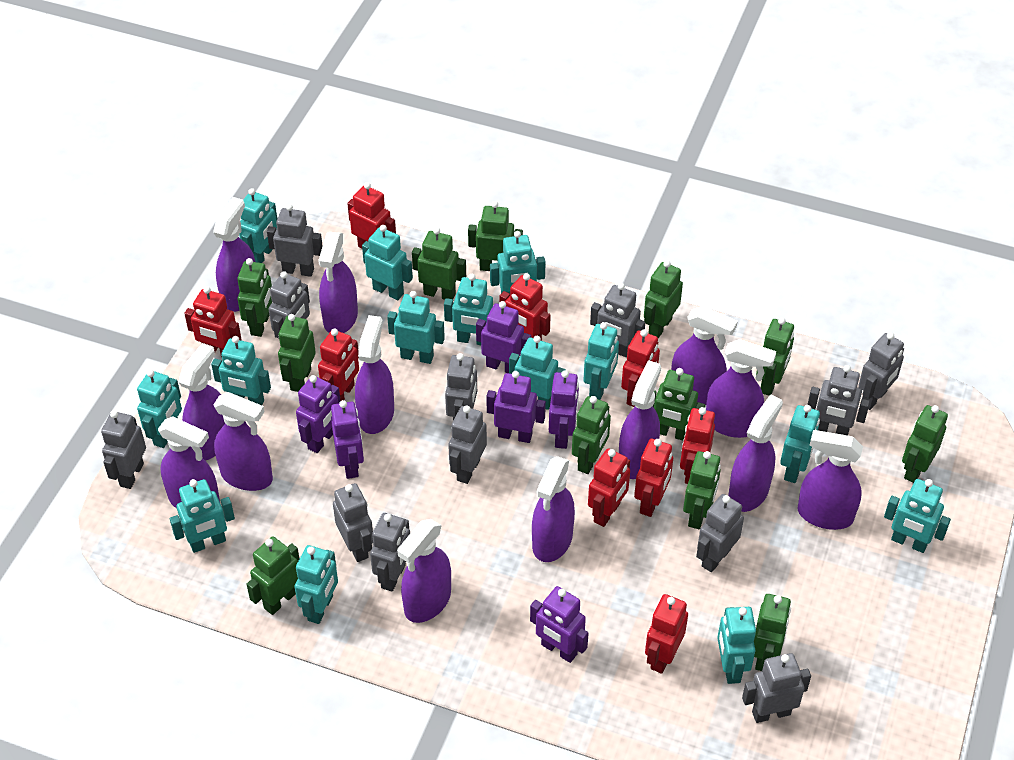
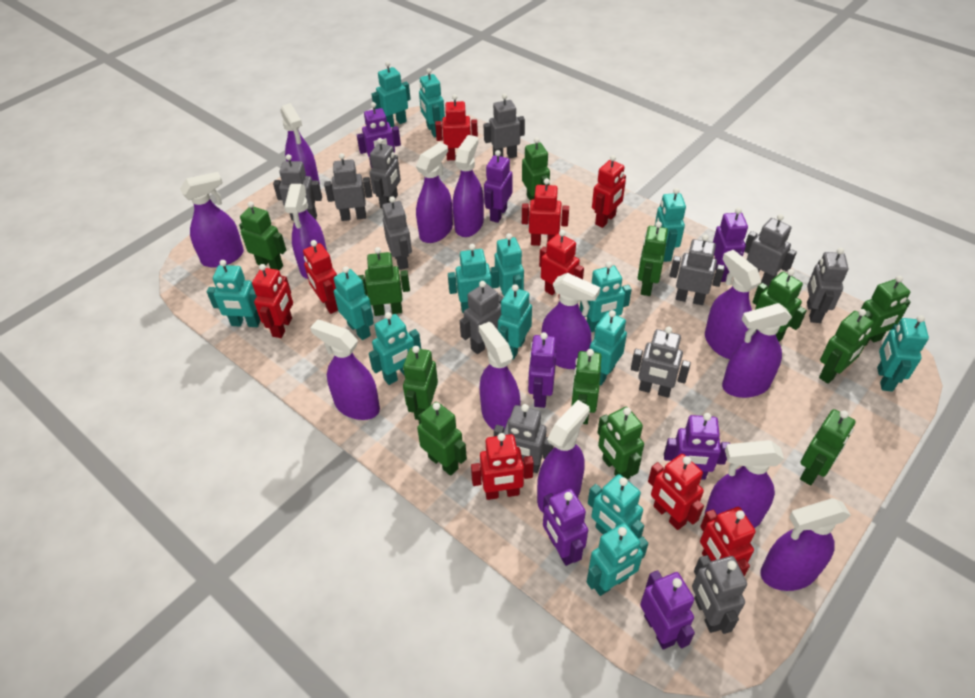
purple robot: 6 -> 7

